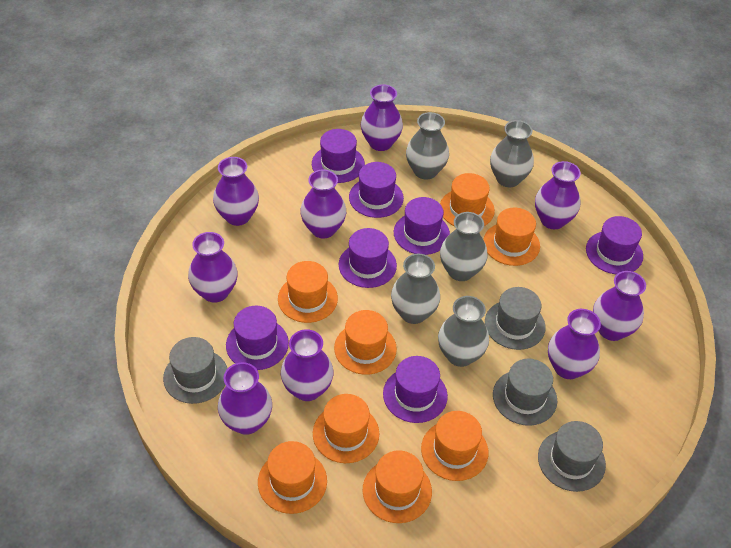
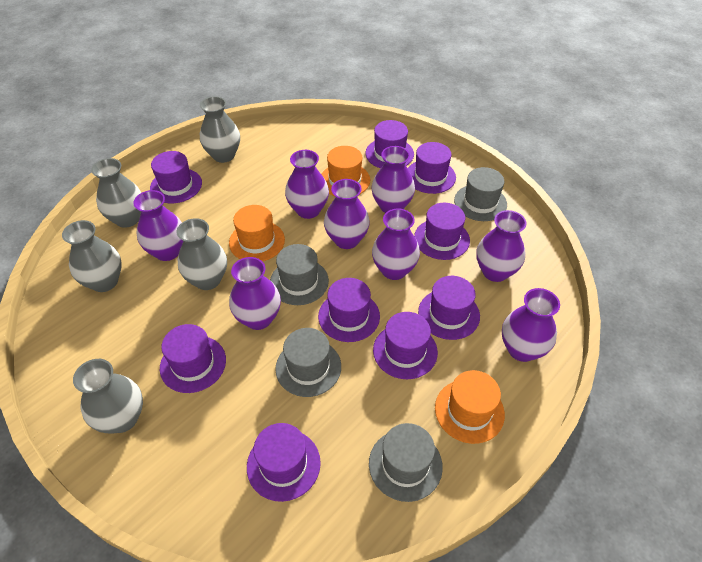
orange hat: 8 -> 3
purple hat: 7 -> 9
purple vase: 9 -> 8

